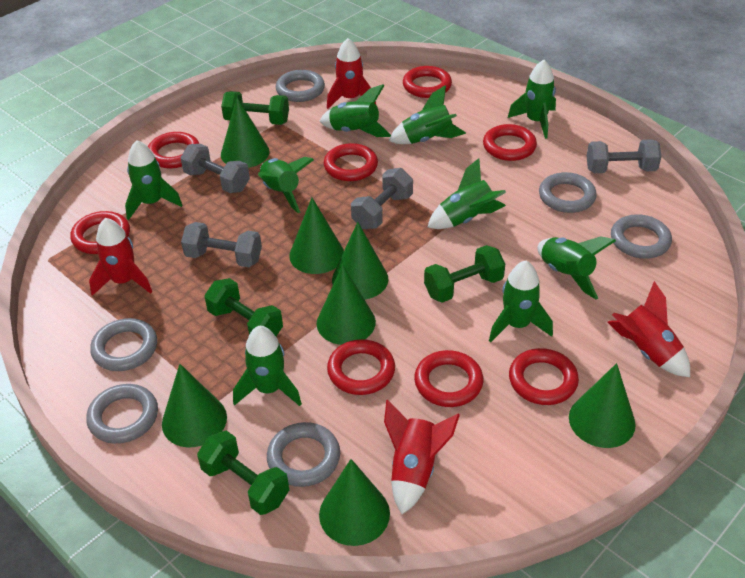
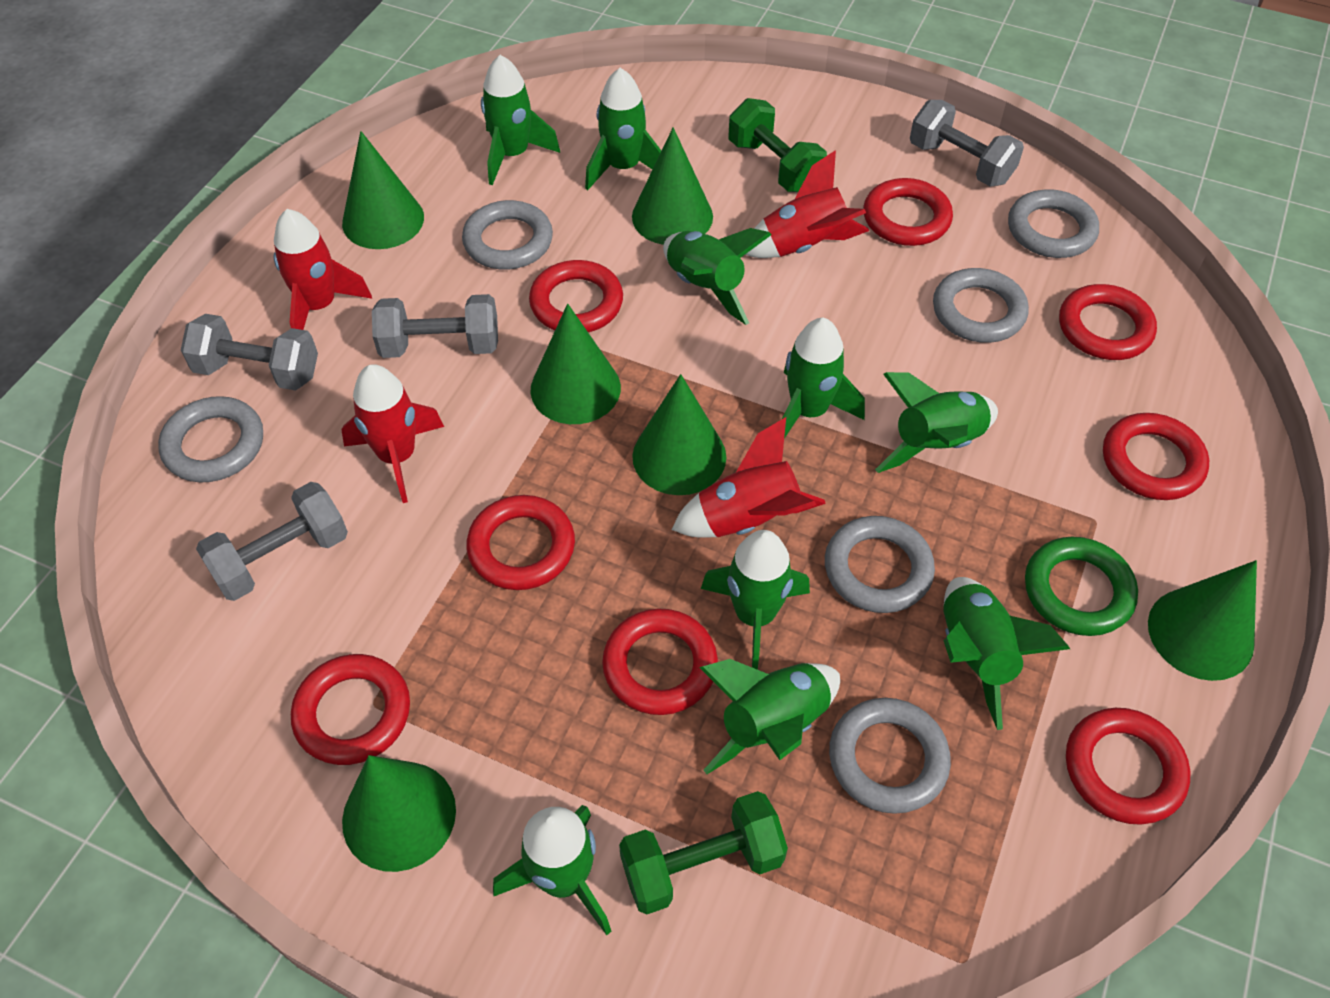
green cone: 7 -> 6
green dumbbell: 4 -> 2
green ring: 0 -> 1

